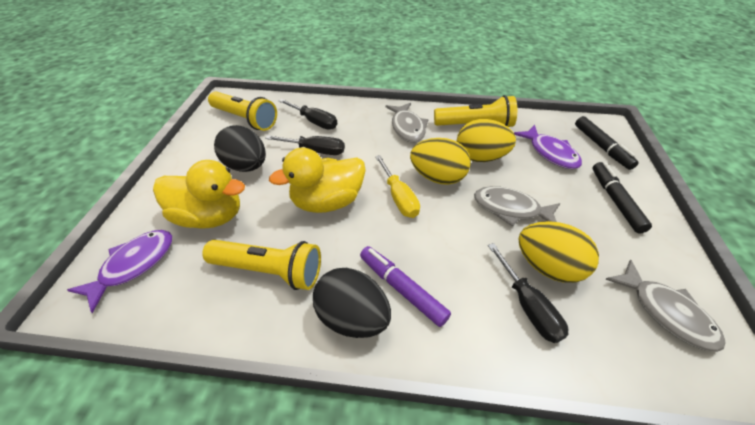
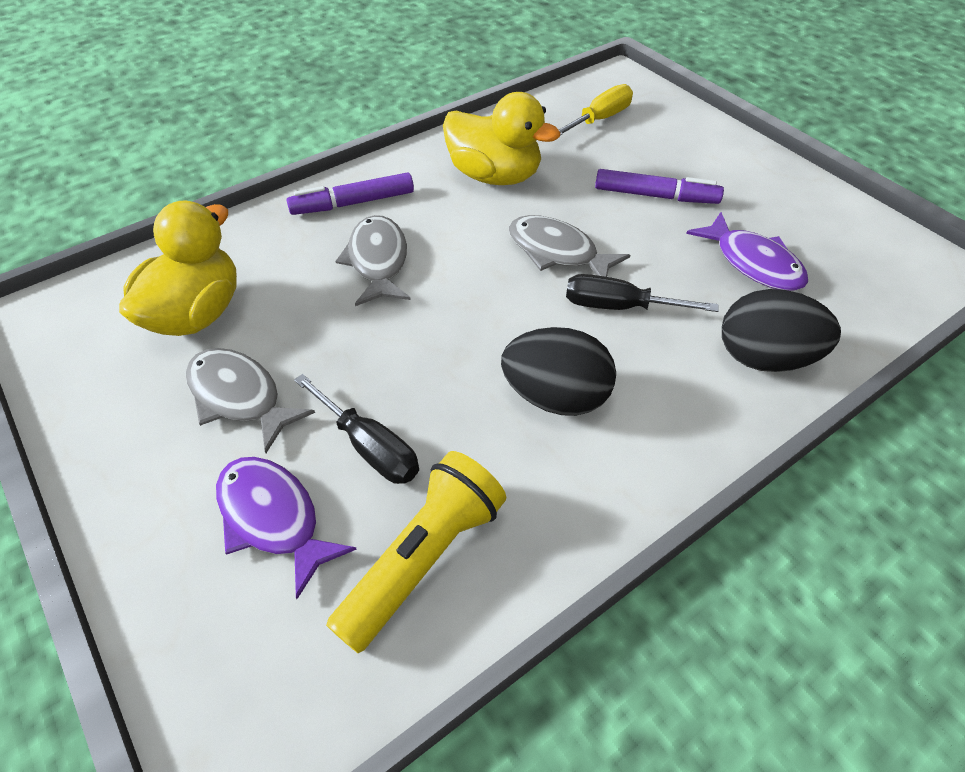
black marker: 2 -> 0
black screwdriver: 3 -> 2
purple marker: 1 -> 2
yellow egg: 3 -> 0
yellow flashlight: 3 -> 1

